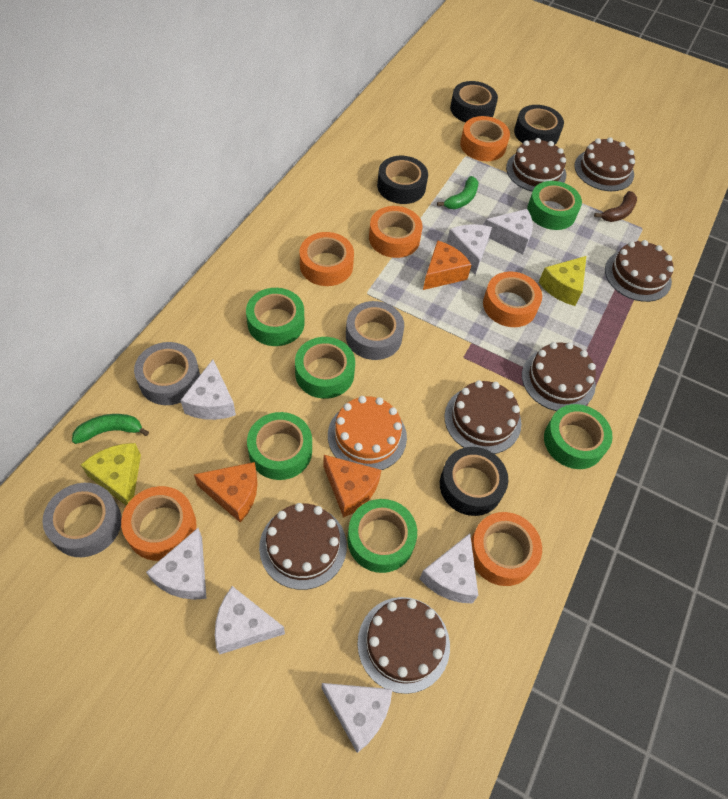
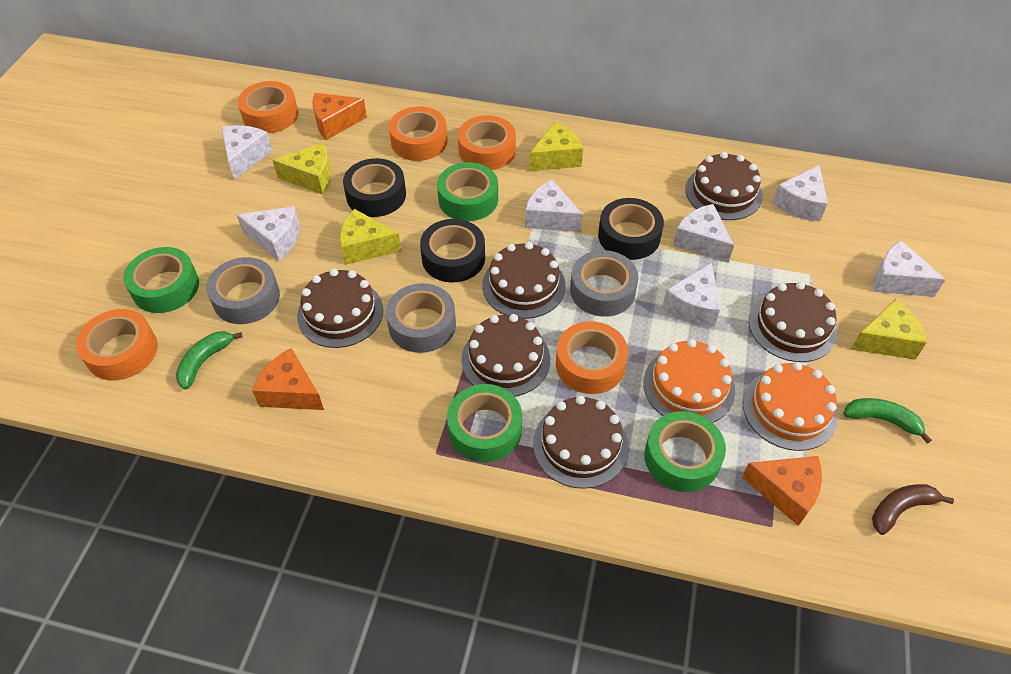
black tape: 4 -> 3
brown cake: 7 -> 6
green tape: 6 -> 4
orange cake: 1 -> 2
orange tape: 6 -> 5
yellow cheese: 2 -> 4

